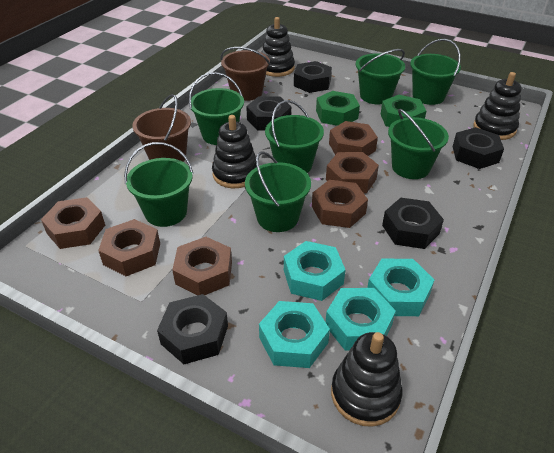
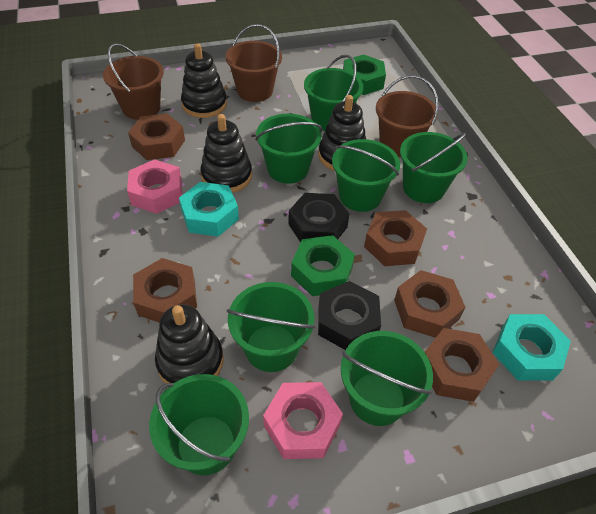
black nut: 5 -> 2
brown bucket: 2 -> 3
brown nut: 6 -> 5
pink nut: 0 -> 2
turquoise nut: 4 -> 2

